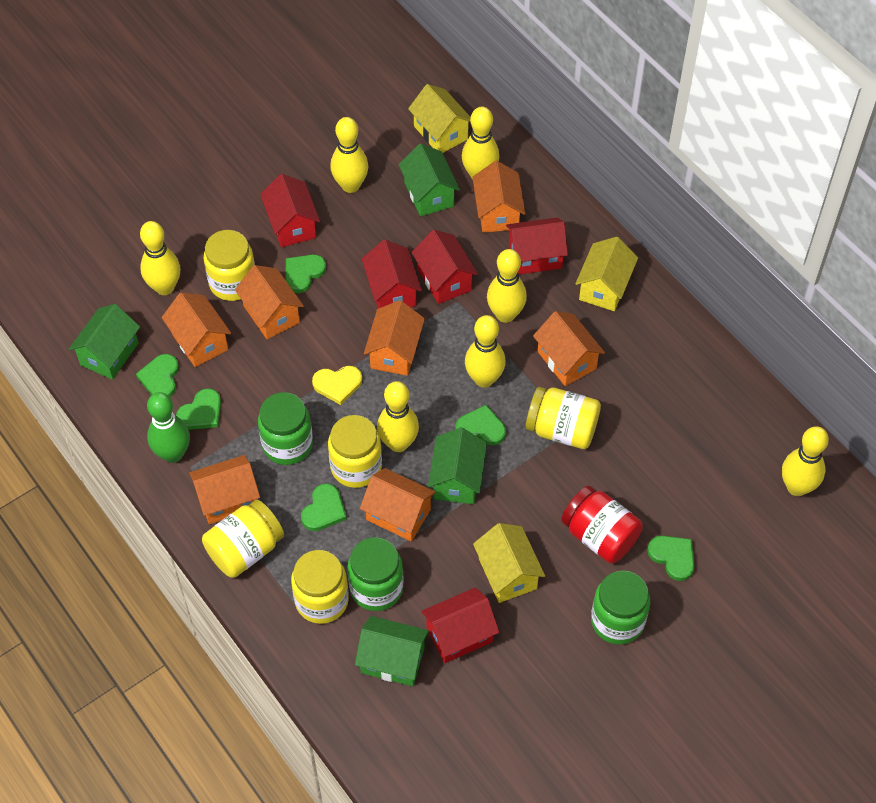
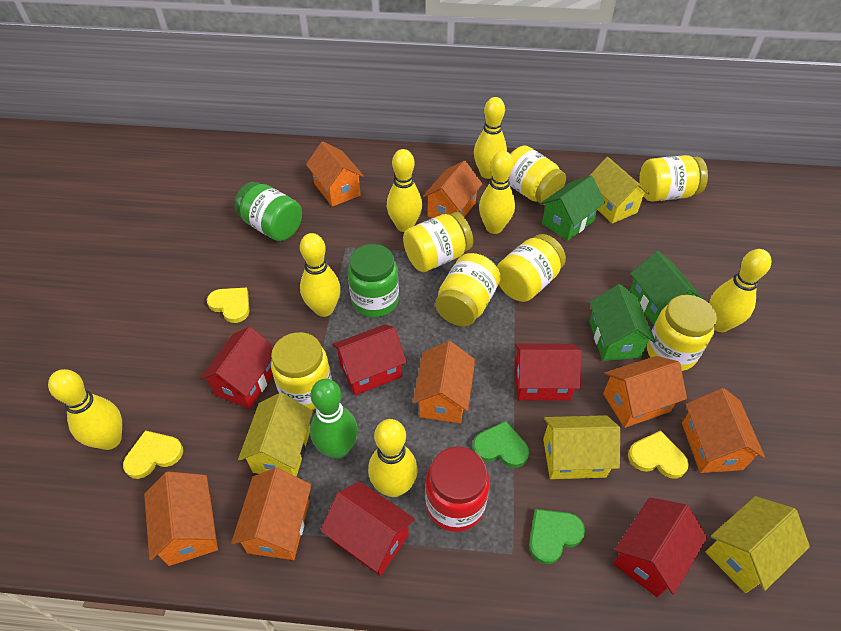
green heart: 6 -> 2
green house: 4 -> 3
green jar: 3 -> 2
yellow heart: 1 -> 3
yellow house: 3 -> 4
yellow jar: 5 -> 7

